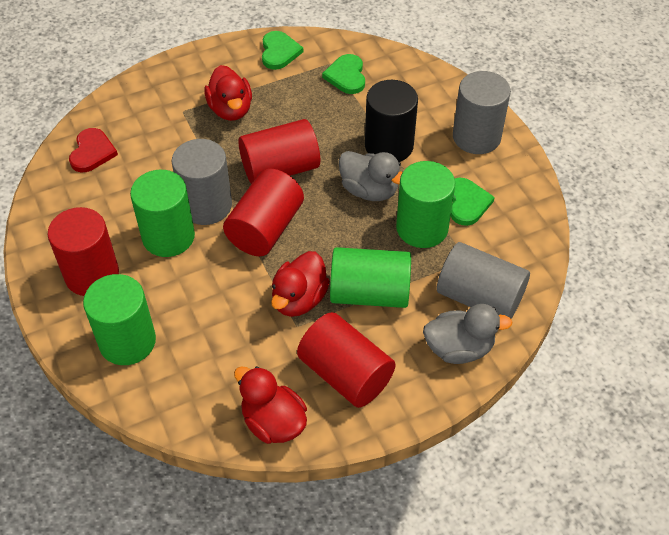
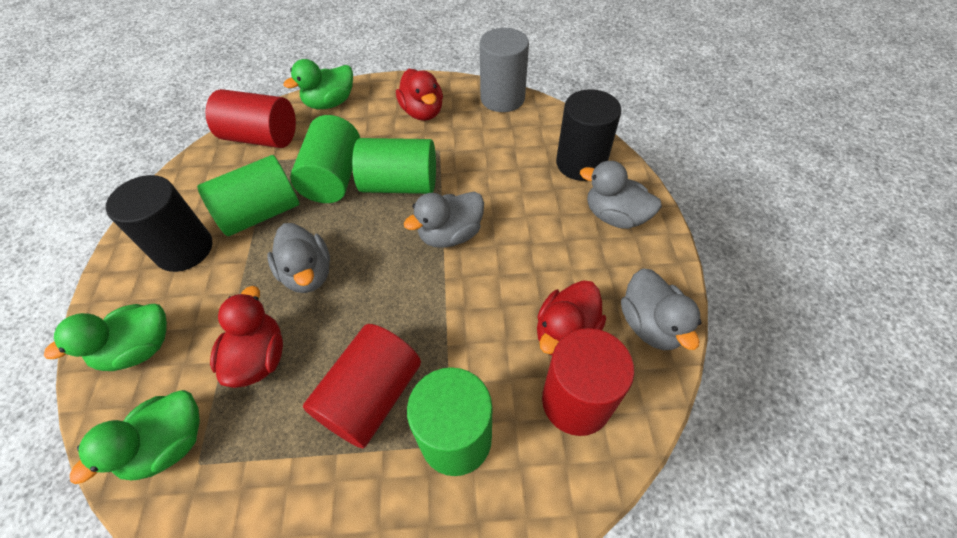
black cylinder: 1 -> 2
green duck: 0 -> 3
green heart: 3 -> 0
grey cylinder: 3 -> 1
grey duck: 2 -> 4
red cylinder: 4 -> 3
red heart: 1 -> 0

